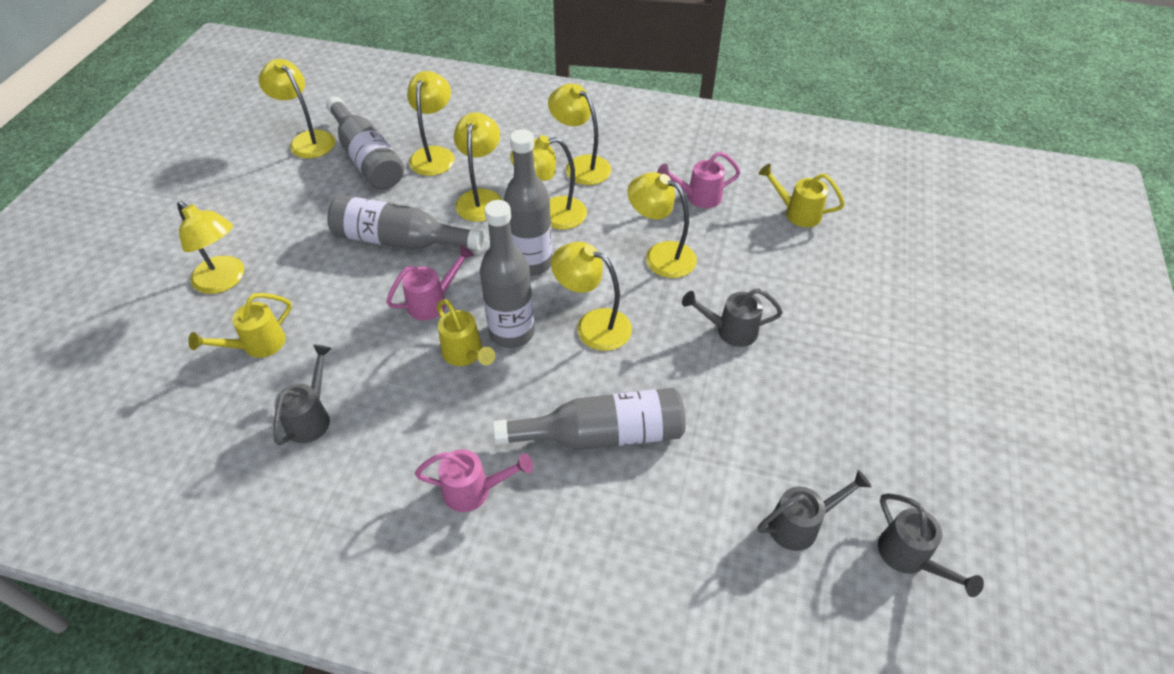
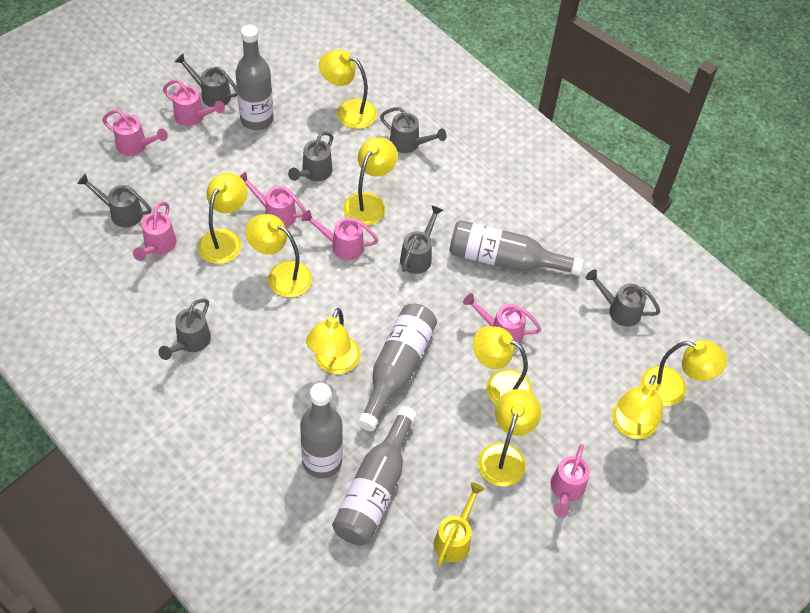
grey watering can: 4 -> 7
pink watering can: 3 -> 7
yellow lamp: 8 -> 9
yellow watering can: 3 -> 1

